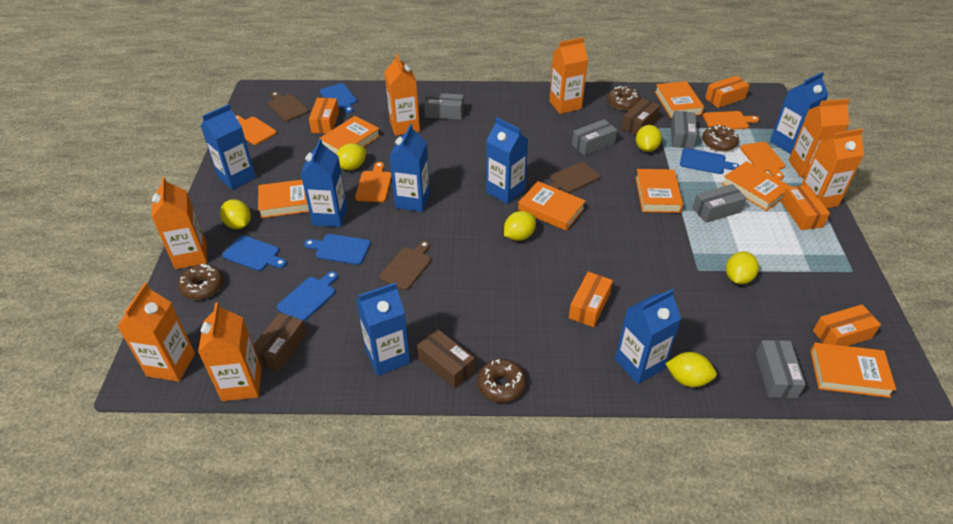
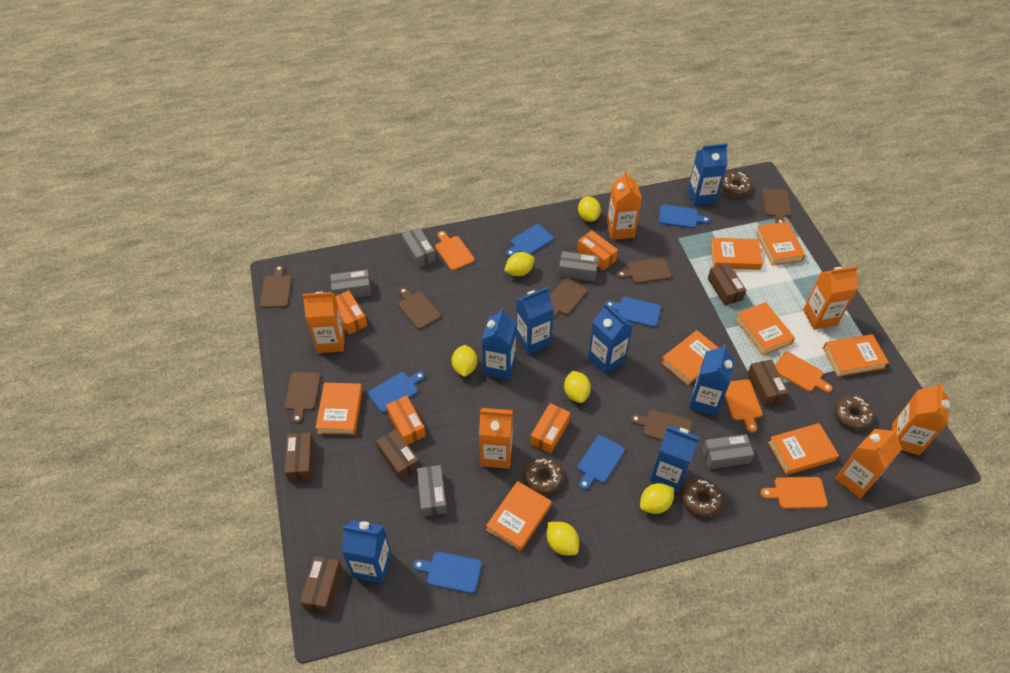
blue cutting board: 5 -> 6
brown box: 3 -> 5
brown cutting board: 3 -> 7
orange book: 7 -> 8
orange box: 5 -> 4
orange carton: 7 -> 6

